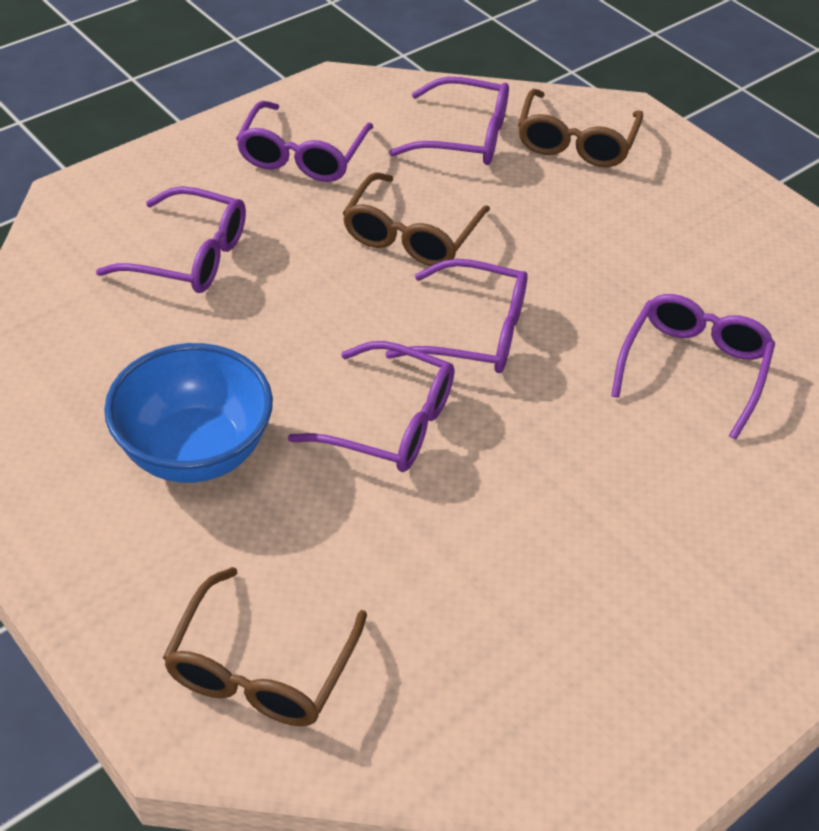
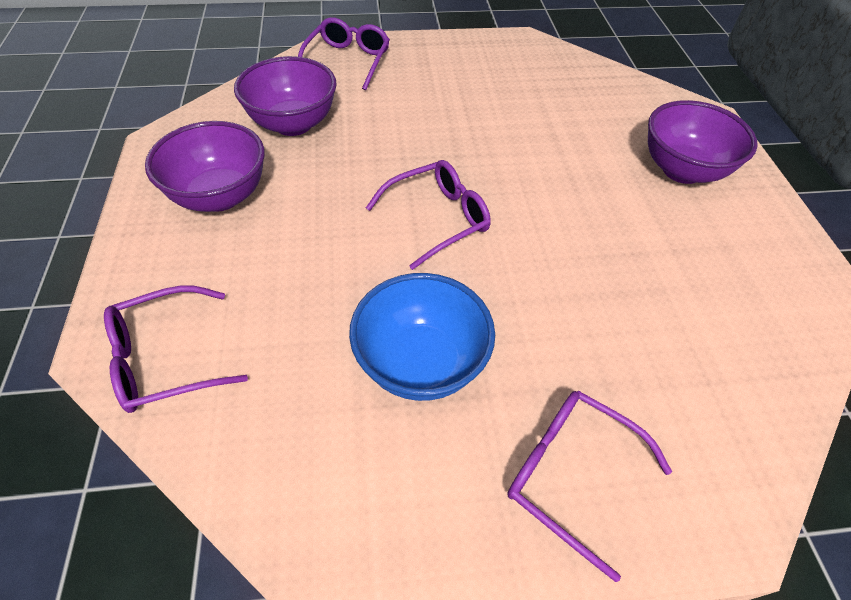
brown glasses: 3 -> 0
purple bowl: 0 -> 3
purple glasses: 6 -> 4

